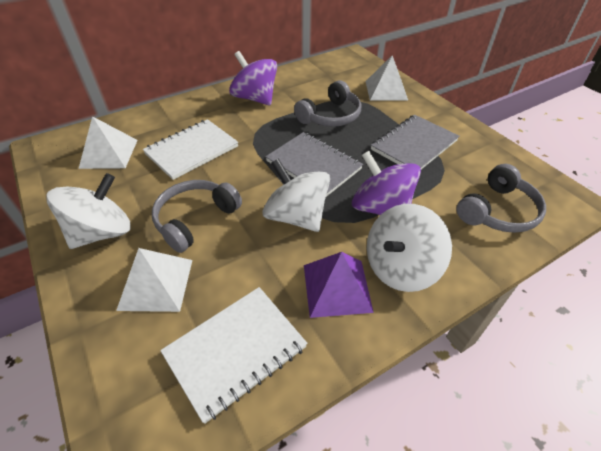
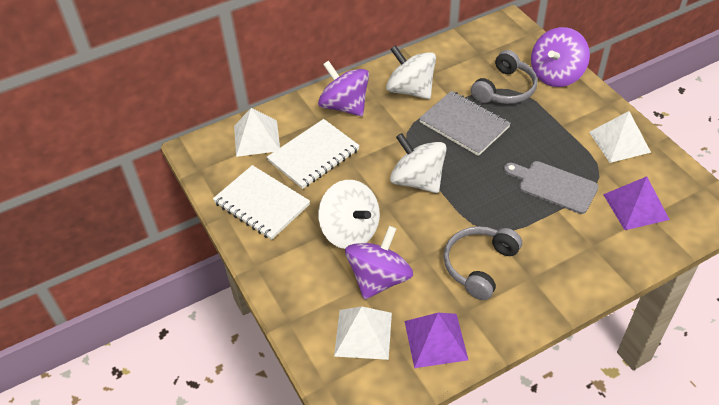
grey cutting board: 0 -> 1
grey headphones: 3 -> 2
grey notebook: 2 -> 1
purple pyramid: 1 -> 2
purple spinning top: 2 -> 3

